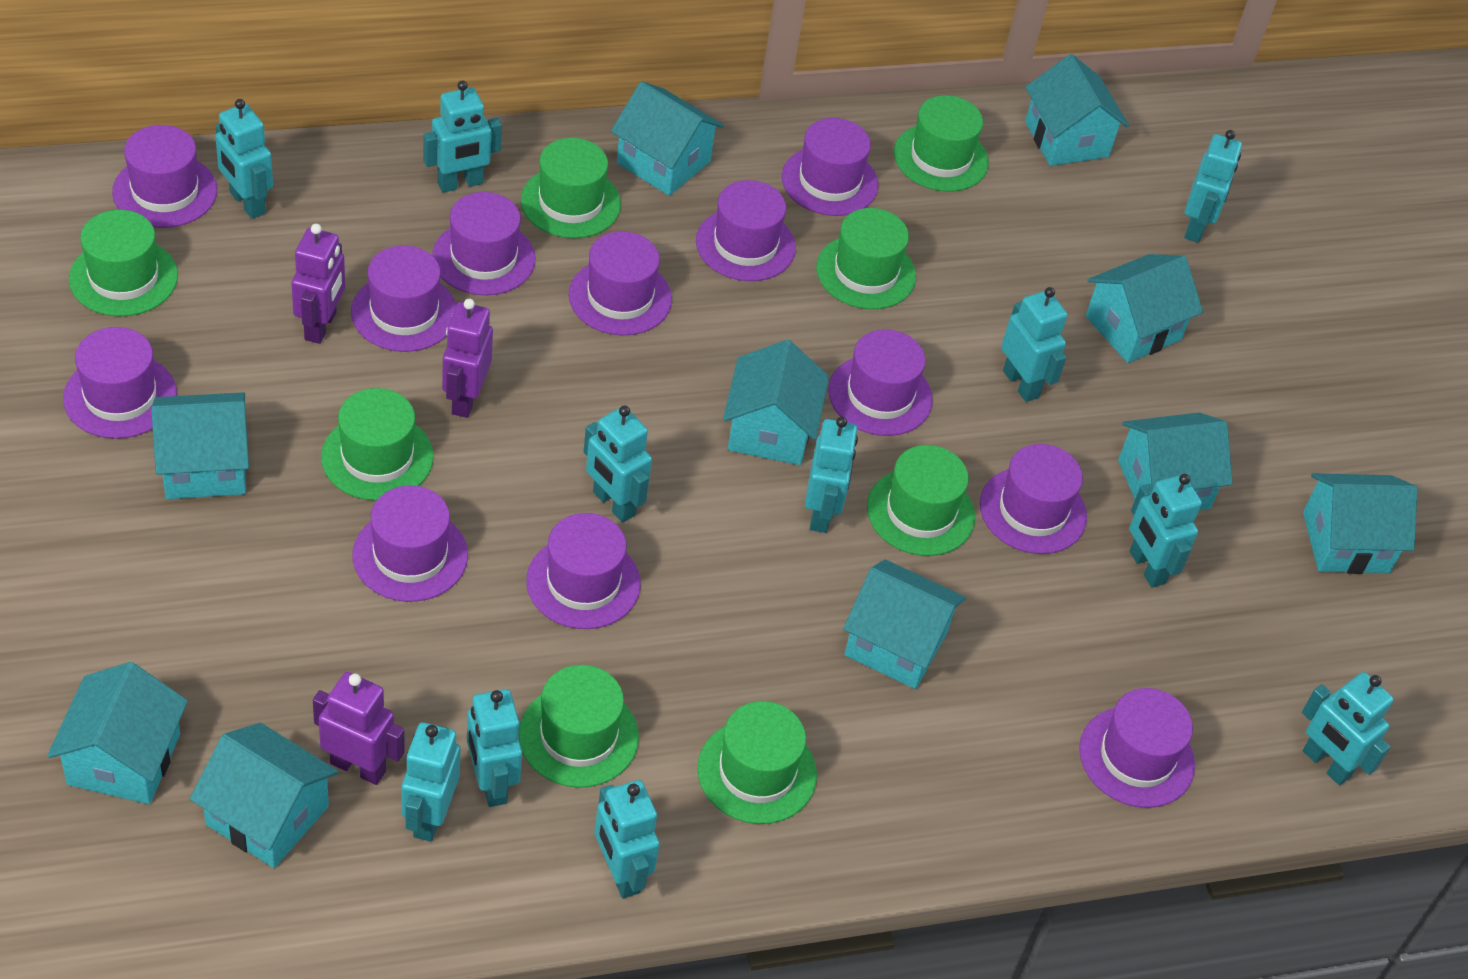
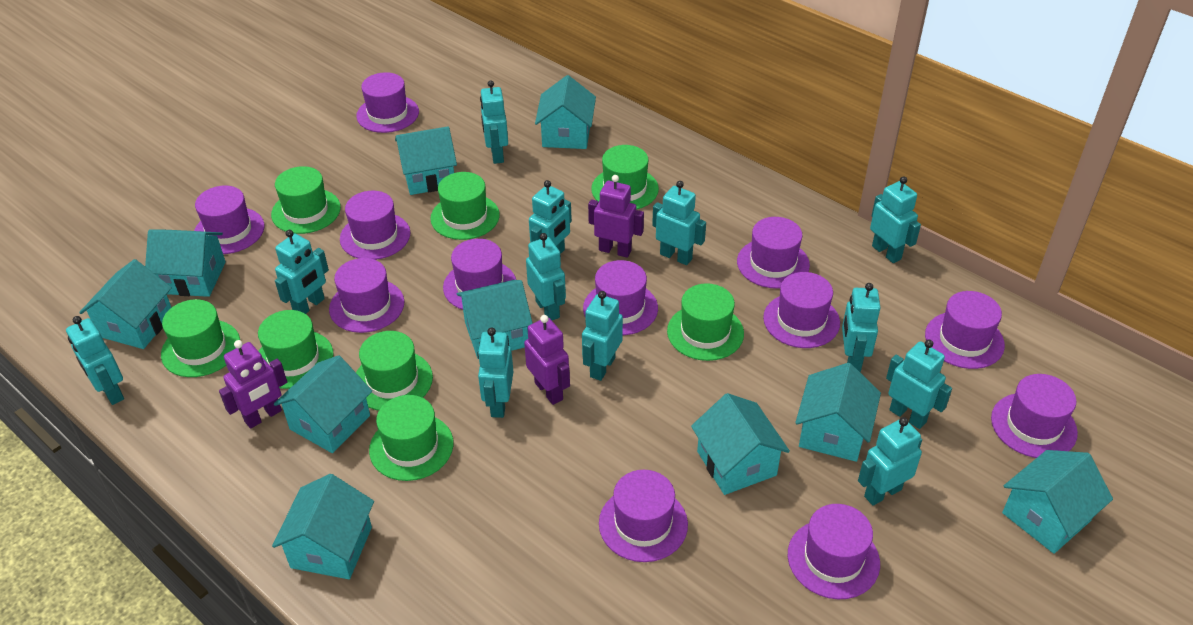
turquoise robot: 11 -> 12

